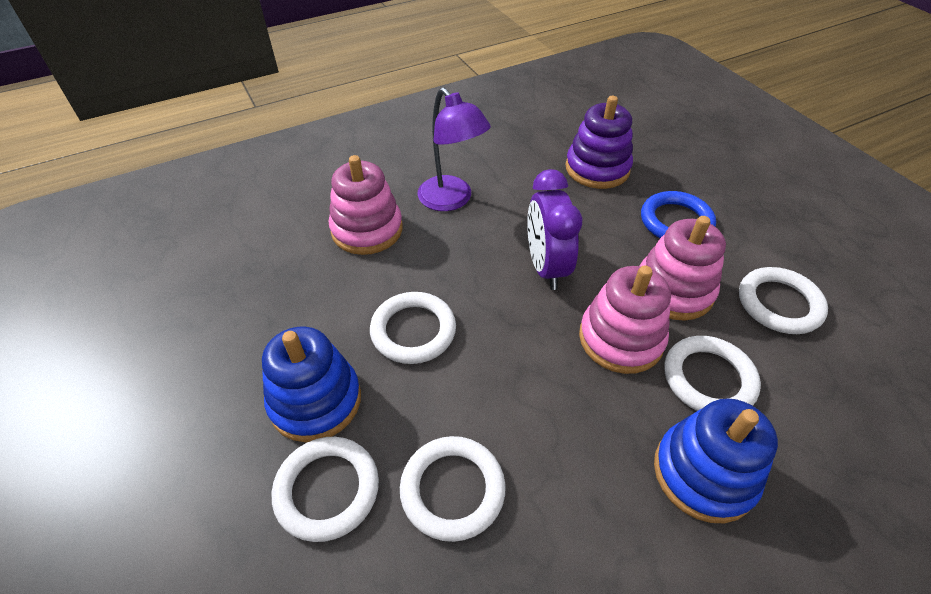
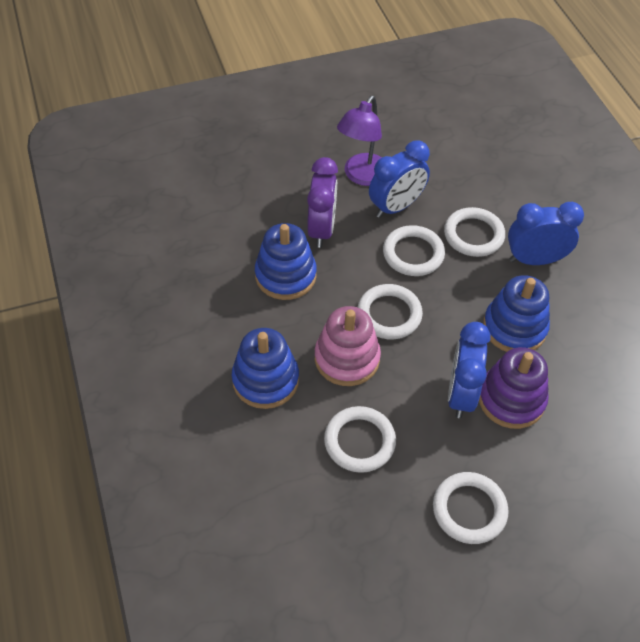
blue clock: 0 -> 3
blue ring: 1 -> 0
blue stacking toy: 2 -> 3
pink stacking toy: 3 -> 1

